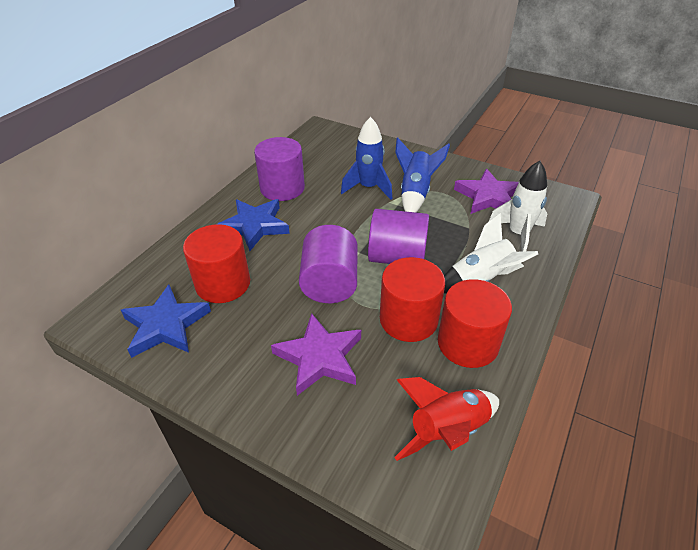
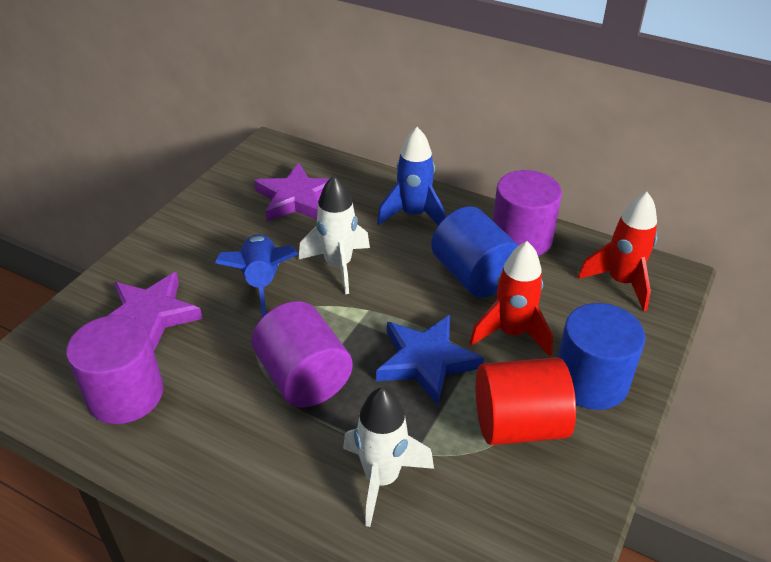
blue cylinder: 0 -> 2
blue star: 2 -> 1
red cylinder: 3 -> 1
red rocket: 1 -> 2

